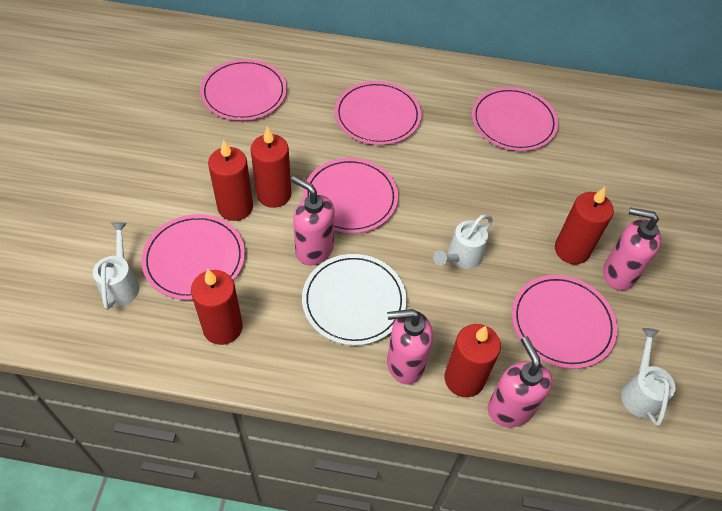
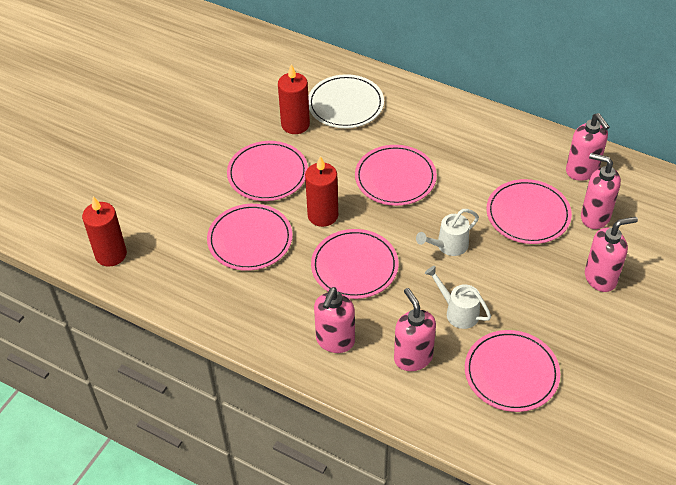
pink soap dispenser: 4 -> 5
red candle: 5 -> 3
white watering can: 3 -> 2

